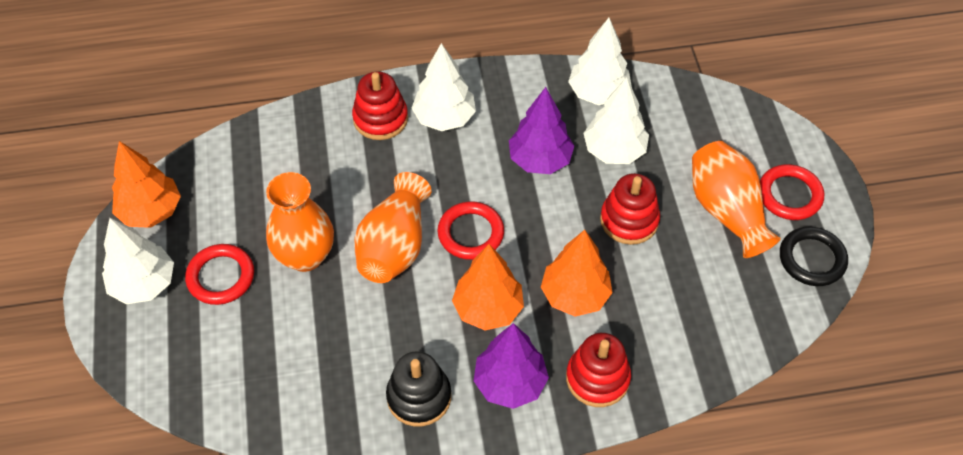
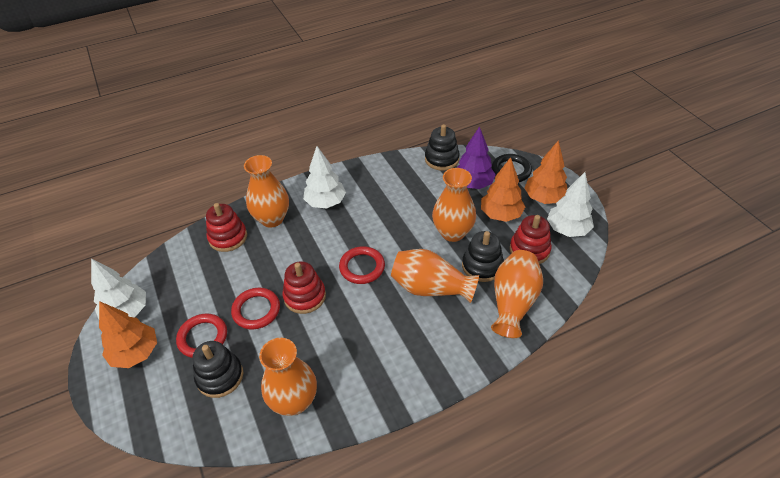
black stacking toy: 1 -> 3
orange vase: 3 -> 5
purple tree: 2 -> 1
white tree: 4 -> 3

